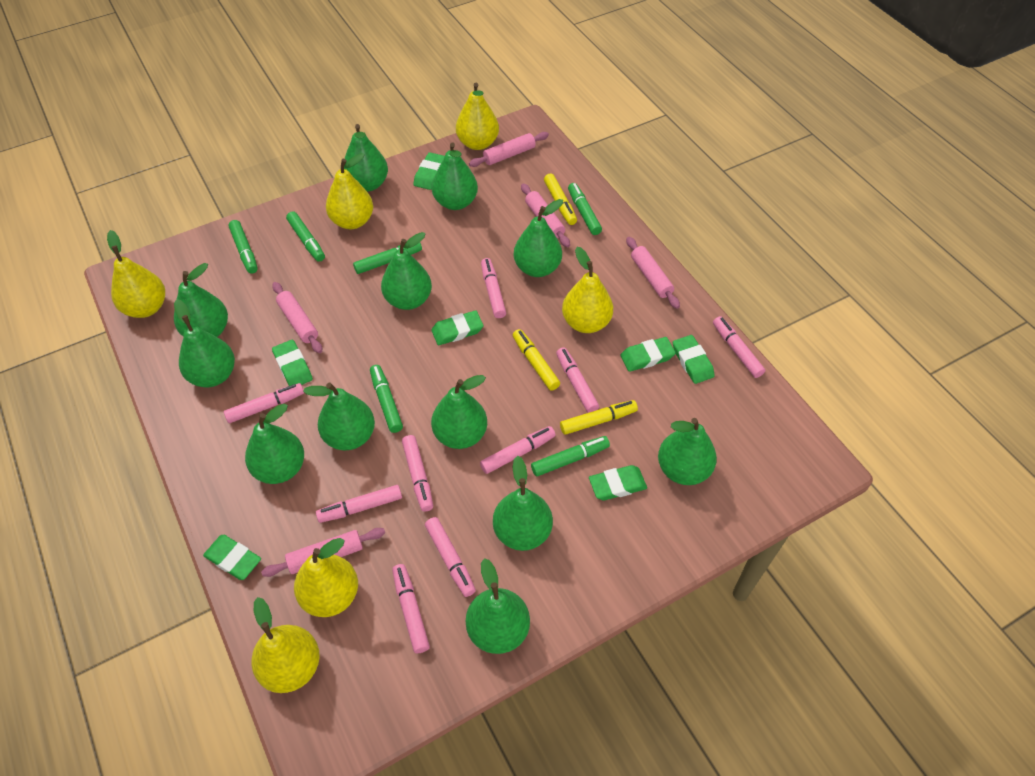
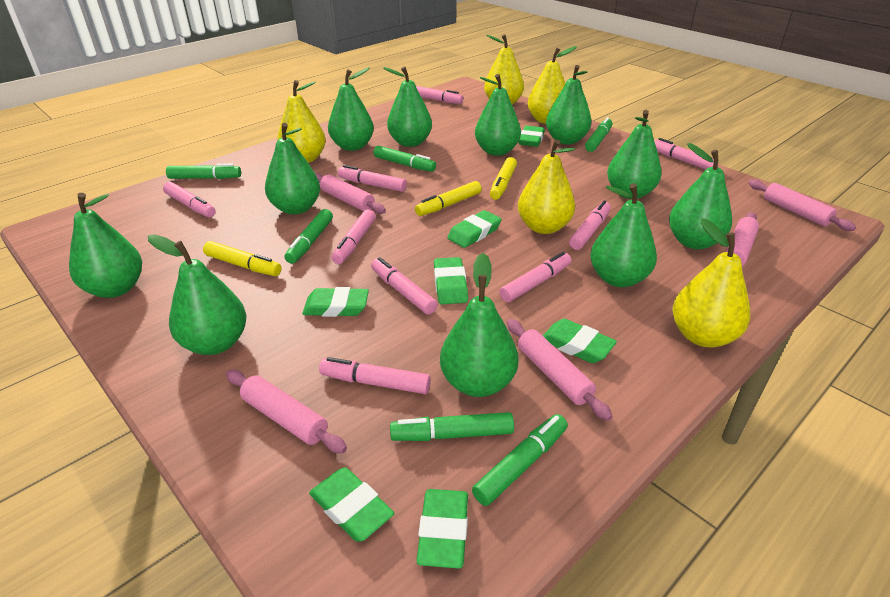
green pear: 12 -> 11
yellow pear: 6 -> 5

